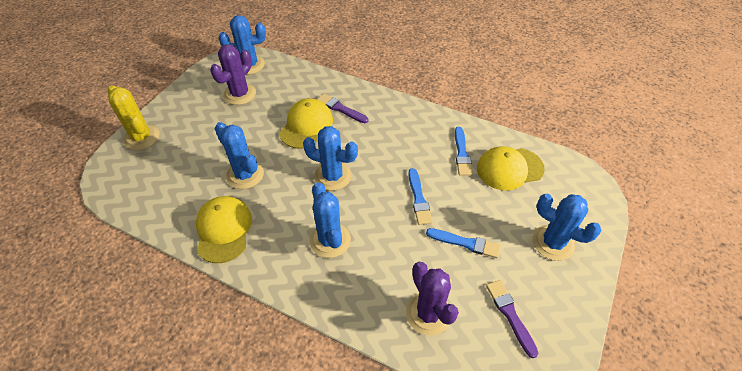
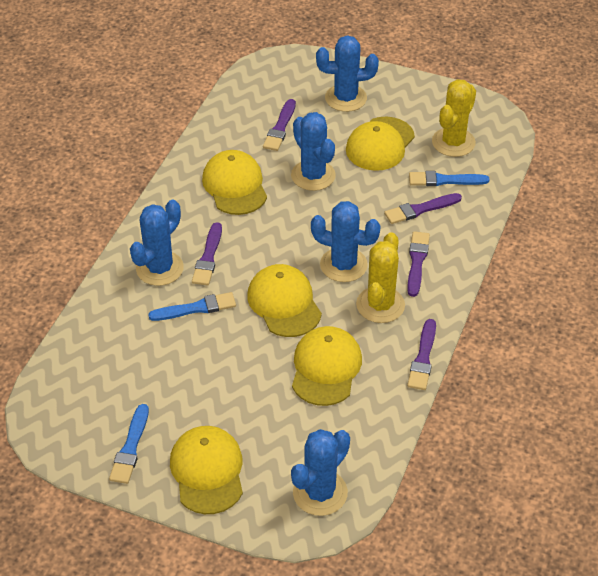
purple brush: 2 -> 5
purple cactus: 2 -> 0
yellow cactus: 1 -> 2
yellow cap: 3 -> 5

